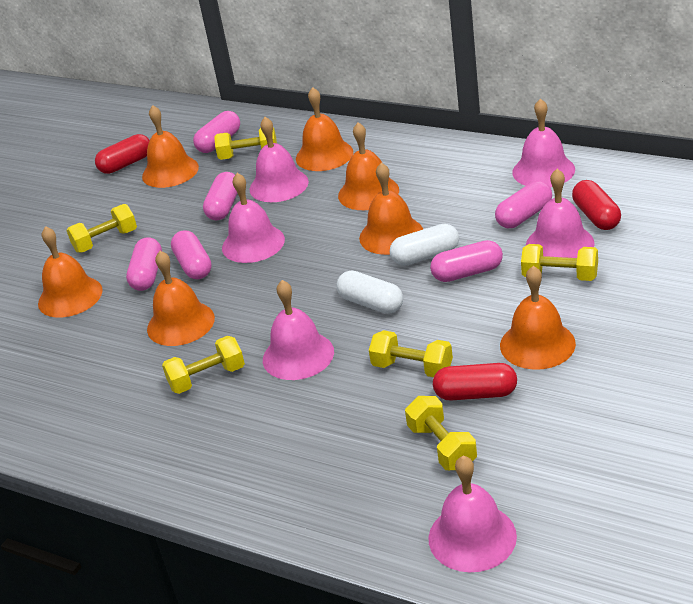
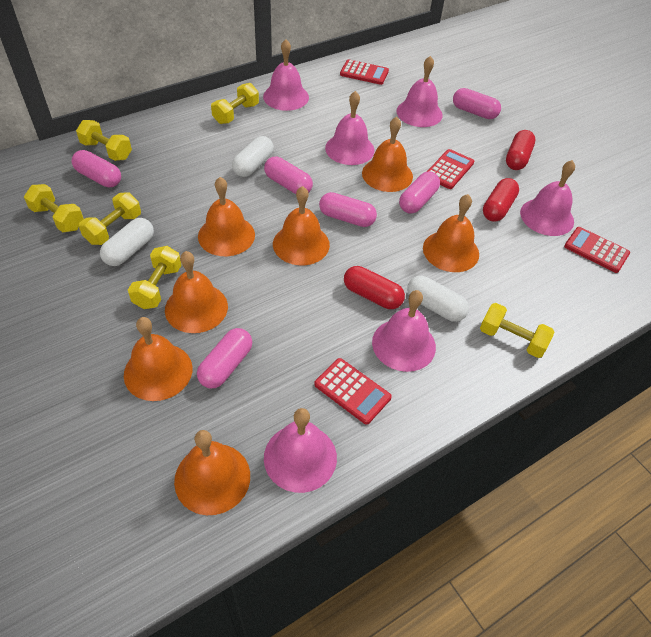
red calculator: 0 -> 4
white capsule: 2 -> 3

